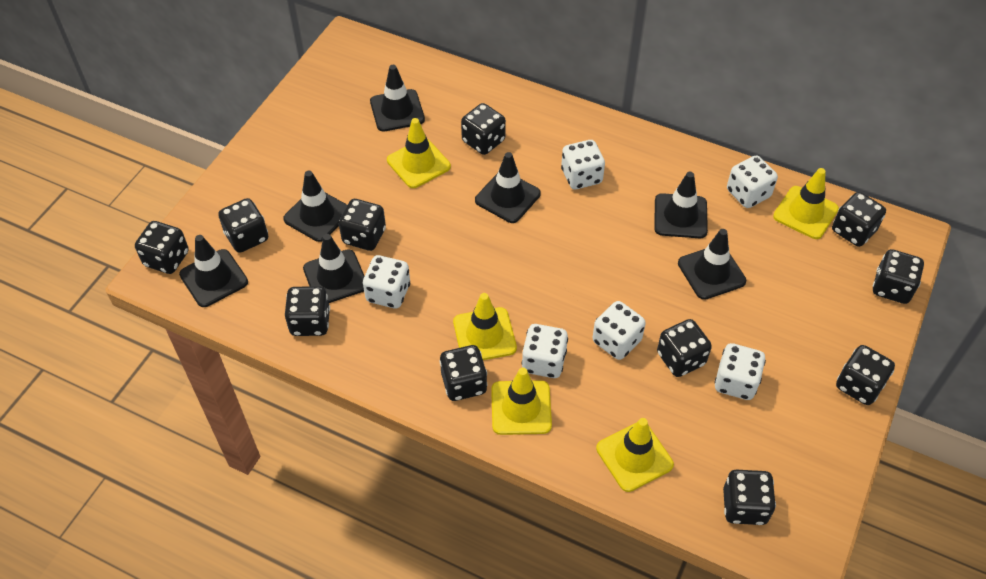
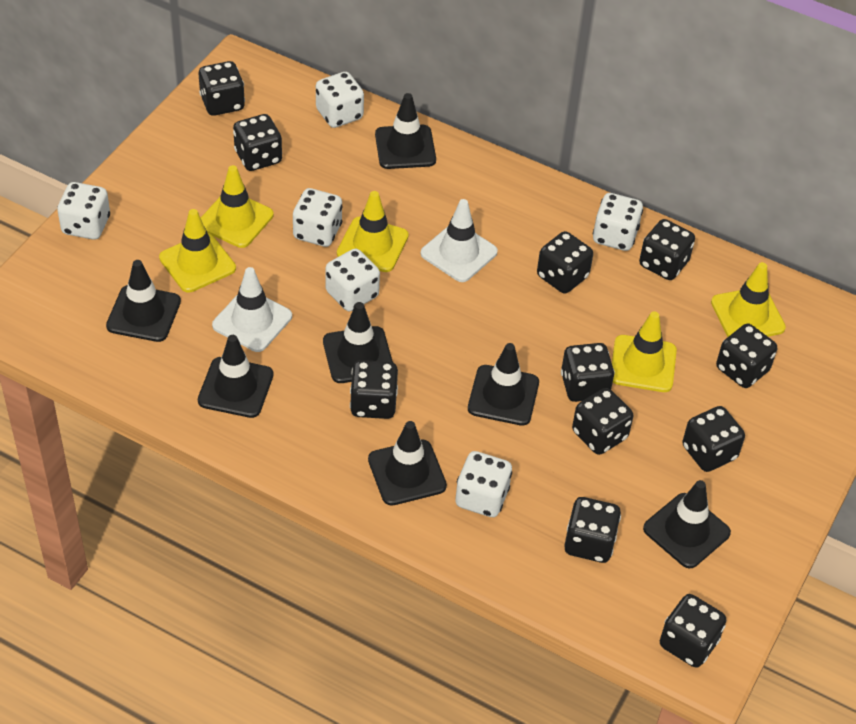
white traffic cone: 0 -> 2

